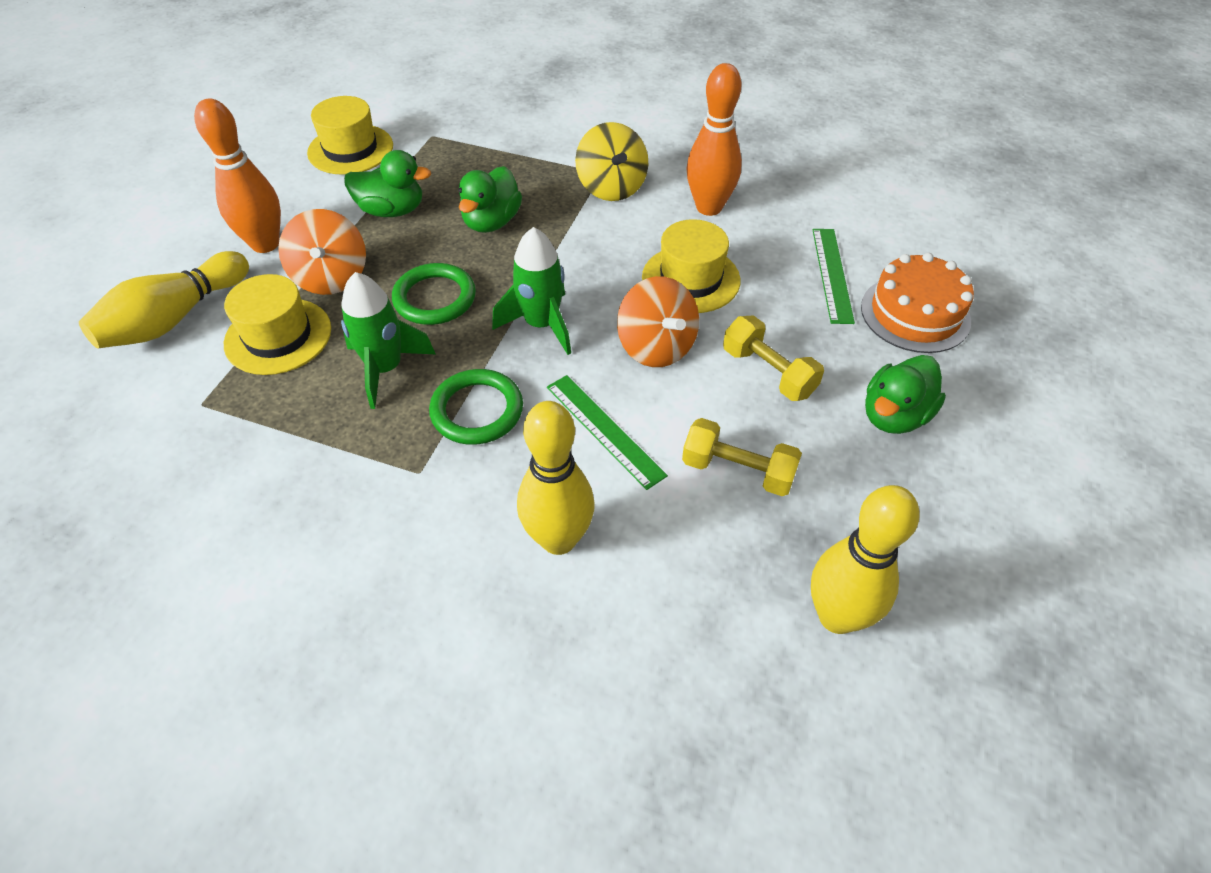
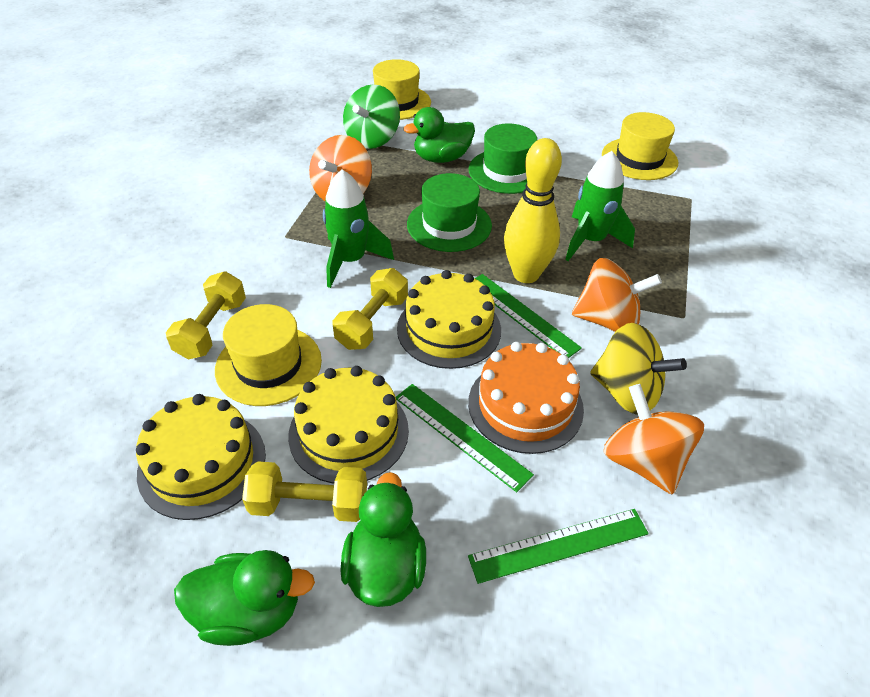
green hat: 0 -> 2
green ring: 2 -> 0
green ruler: 2 -> 3
green spinning top: 0 -> 1
orange bowling pin: 2 -> 0
orange spinning top: 2 -> 3
yellow bowling pin: 3 -> 1
yellow cake: 0 -> 3
yellow dumbbell: 2 -> 3

